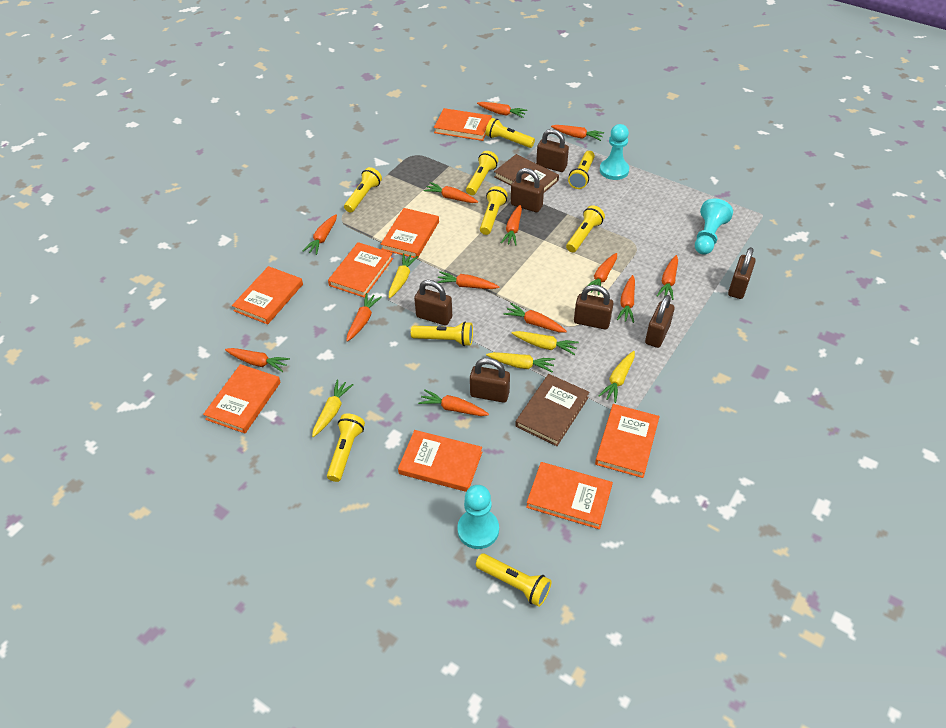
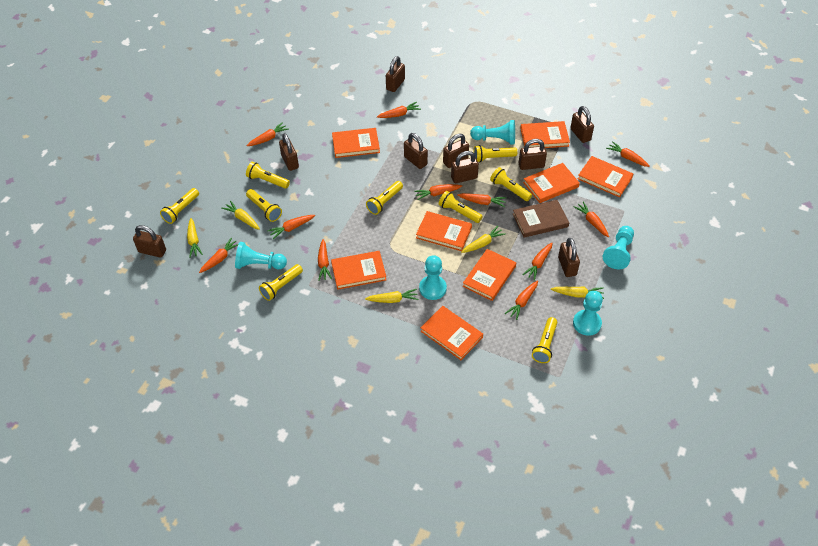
brown book: 2 -> 1
brown padlock: 7 -> 9
orange carrot: 13 -> 11
turquoise pawn: 3 -> 5

